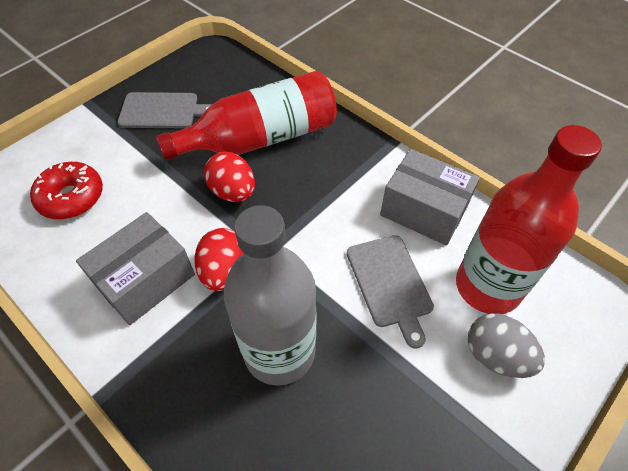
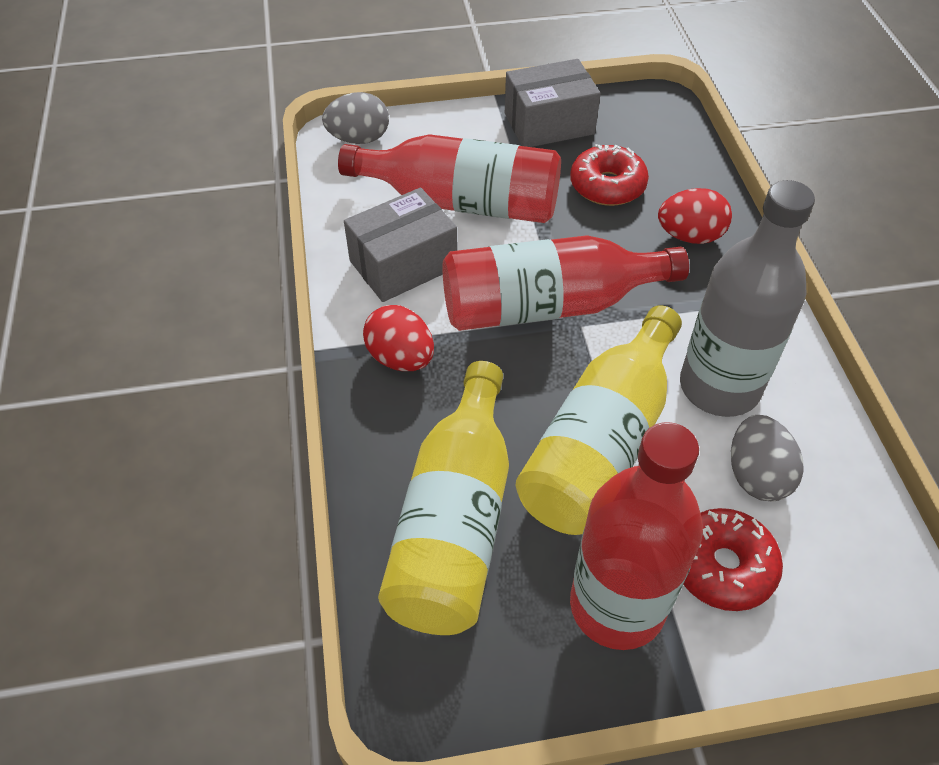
grey cutting board: 2 -> 0
grey egg: 1 -> 2
red bottle: 2 -> 3
red donut: 1 -> 2
yellow bottle: 0 -> 2

